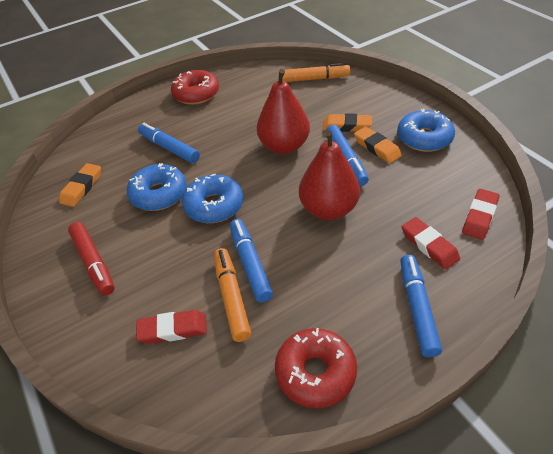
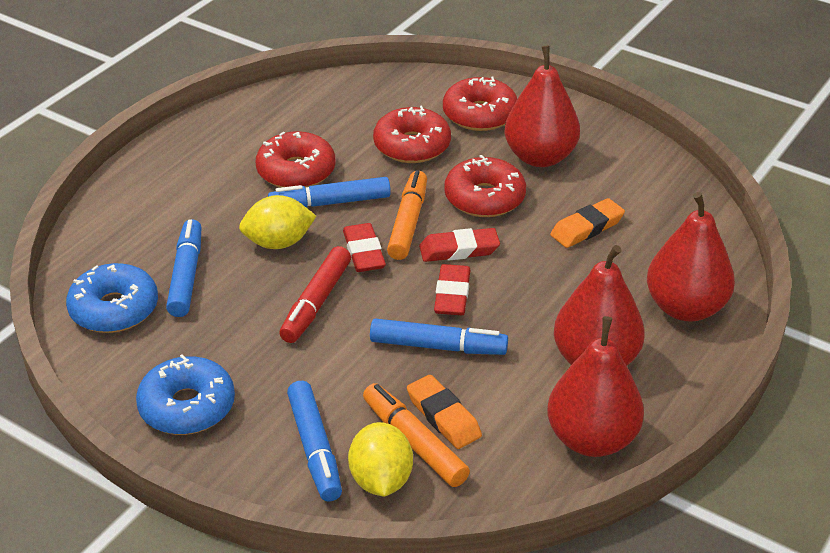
blue donut: 3 -> 2
orange eraser: 3 -> 2
red donut: 2 -> 4
red pear: 2 -> 4
yellow lemon: 0 -> 2

